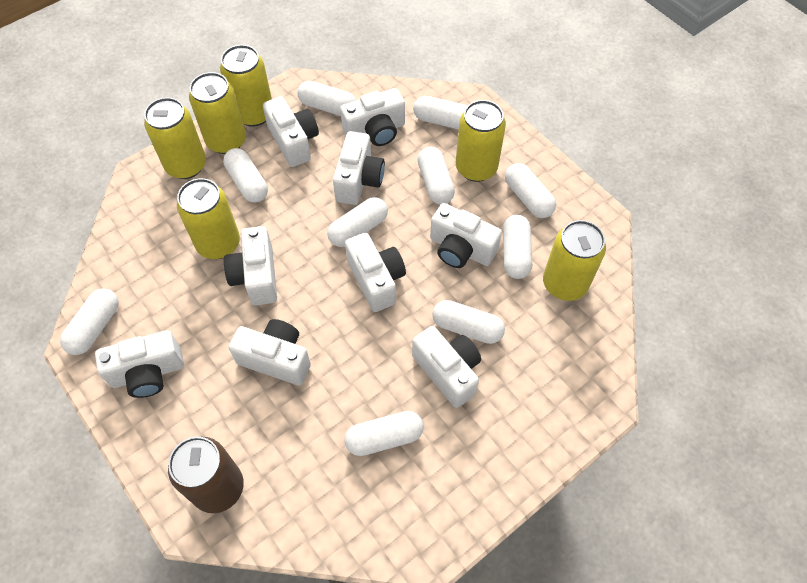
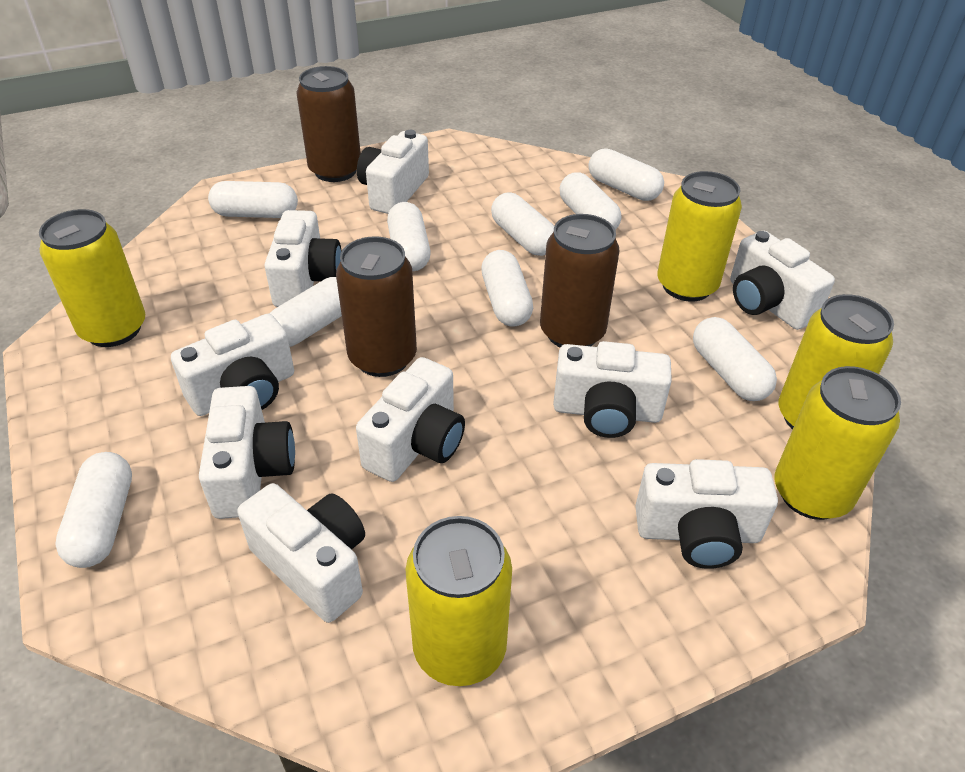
brown can: 1 -> 3
white capsule: 10 -> 9
yellow can: 6 -> 5

